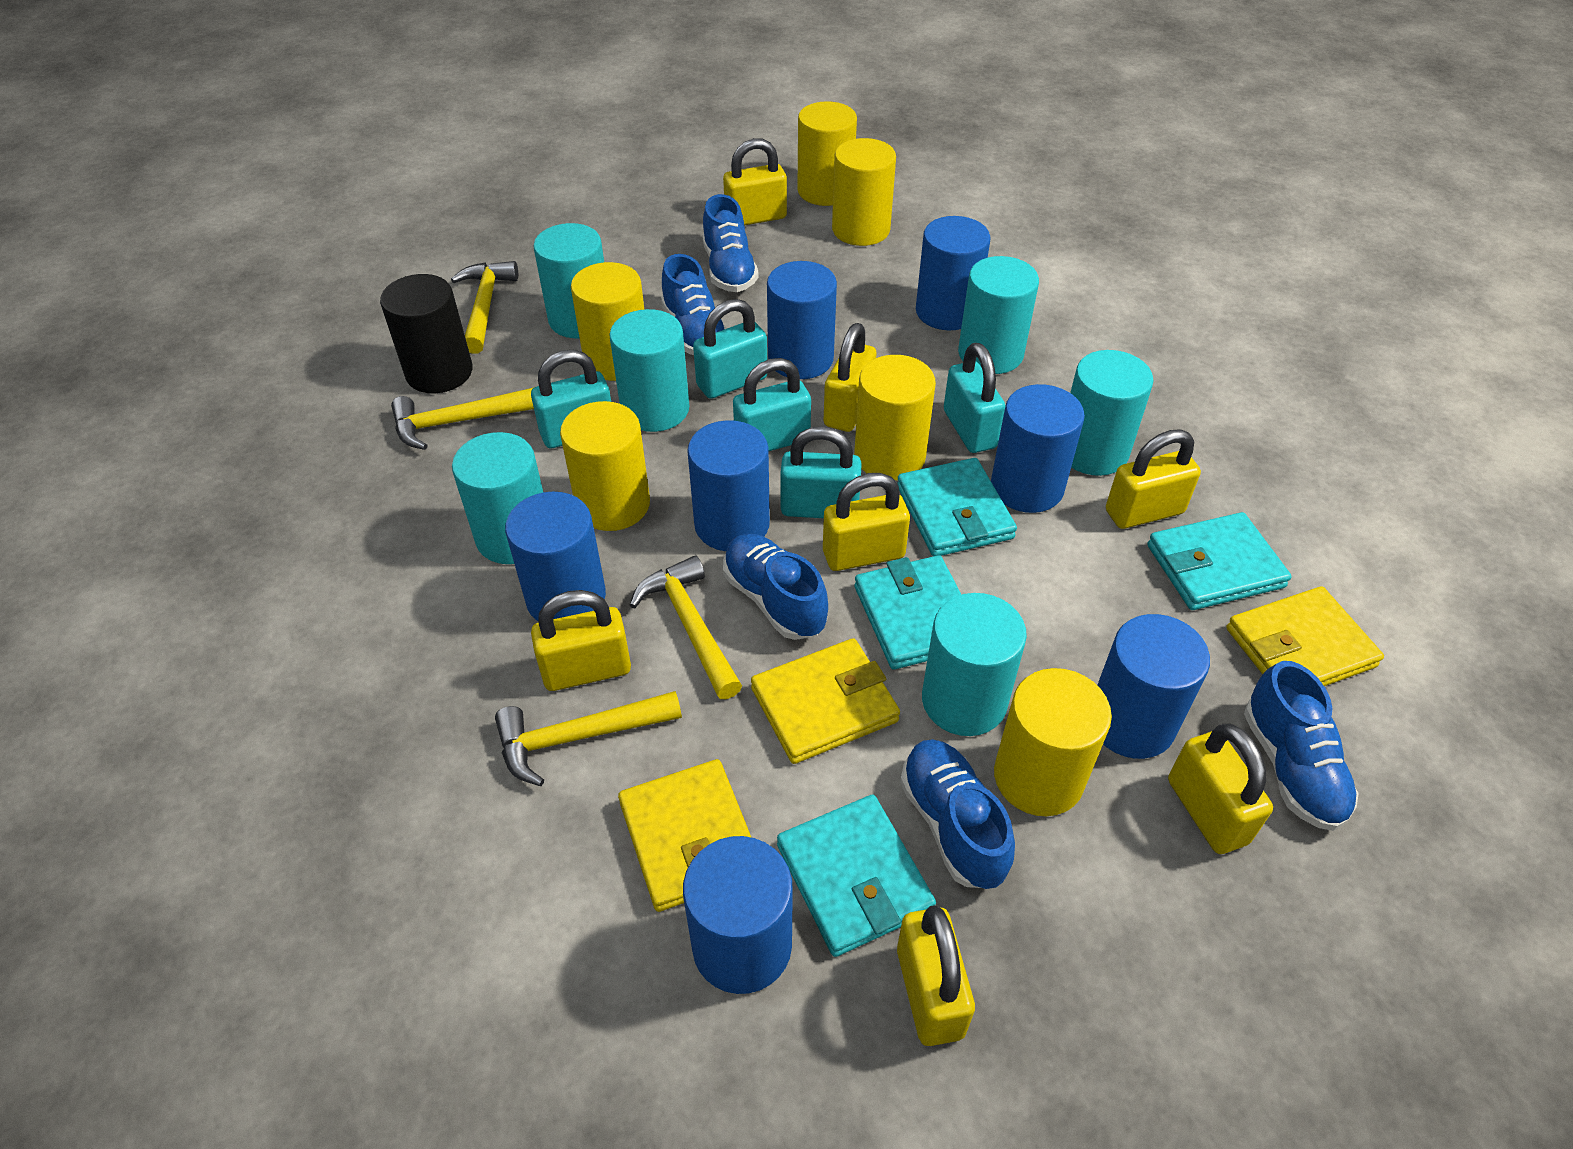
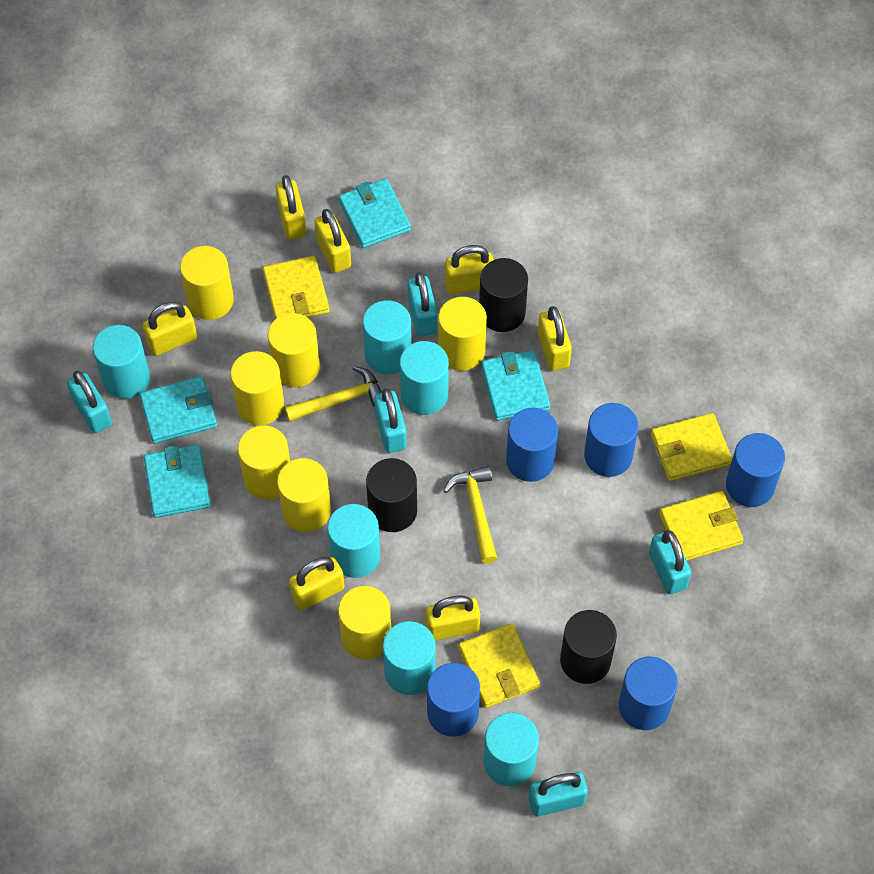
black cylinder: 1 -> 3
blue cylinder: 7 -> 5
blue shoe: 5 -> 0
yellow cylinder: 6 -> 7
yellow hammer: 4 -> 2
yellow wallet: 3 -> 4

